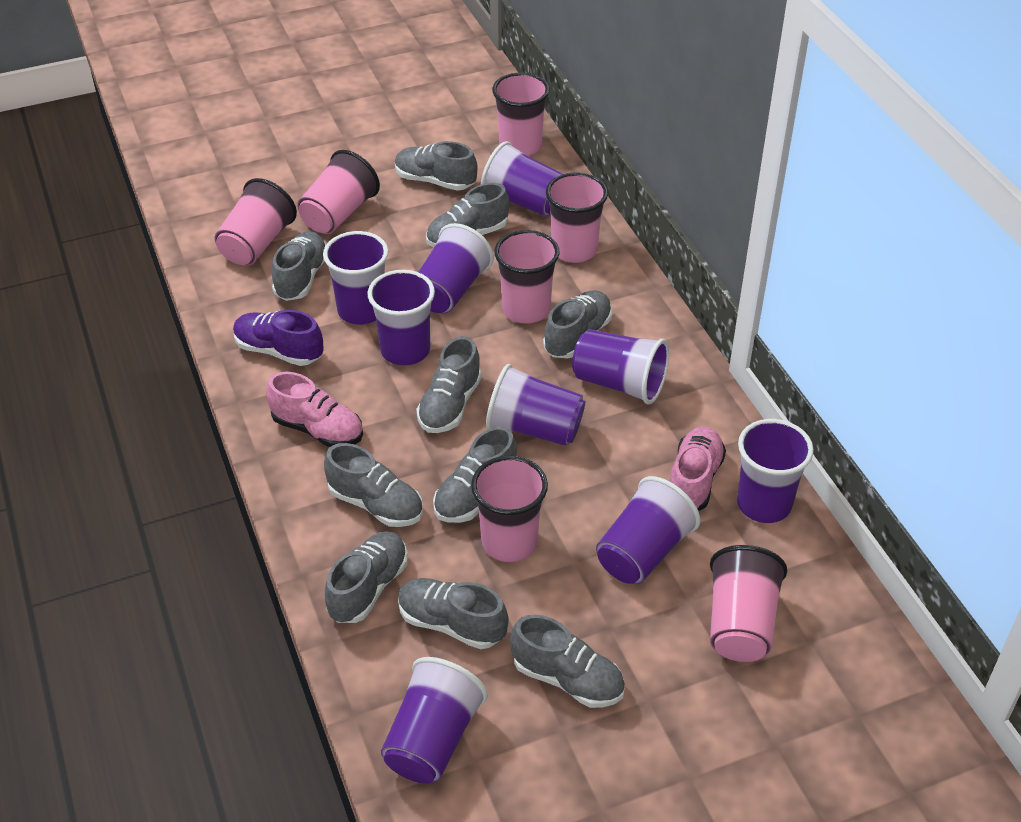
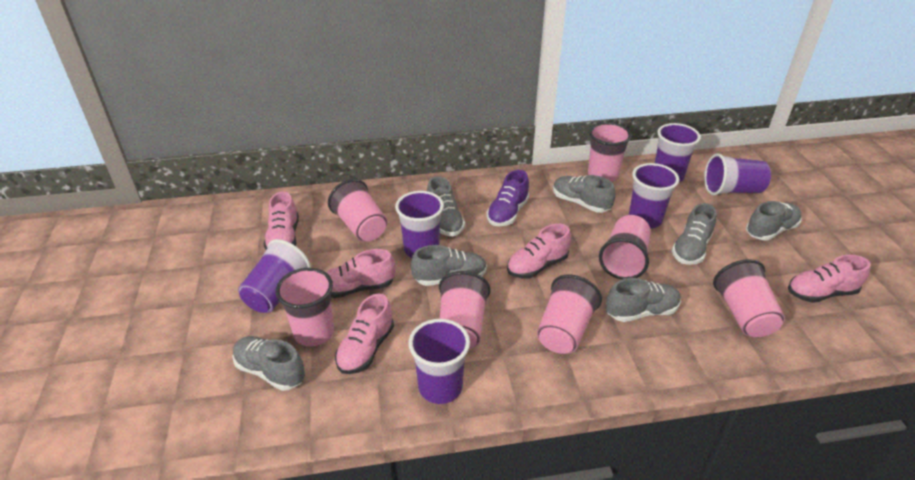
grey shoe: 10 -> 7
pink shoe: 2 -> 5
purple cup: 9 -> 6

